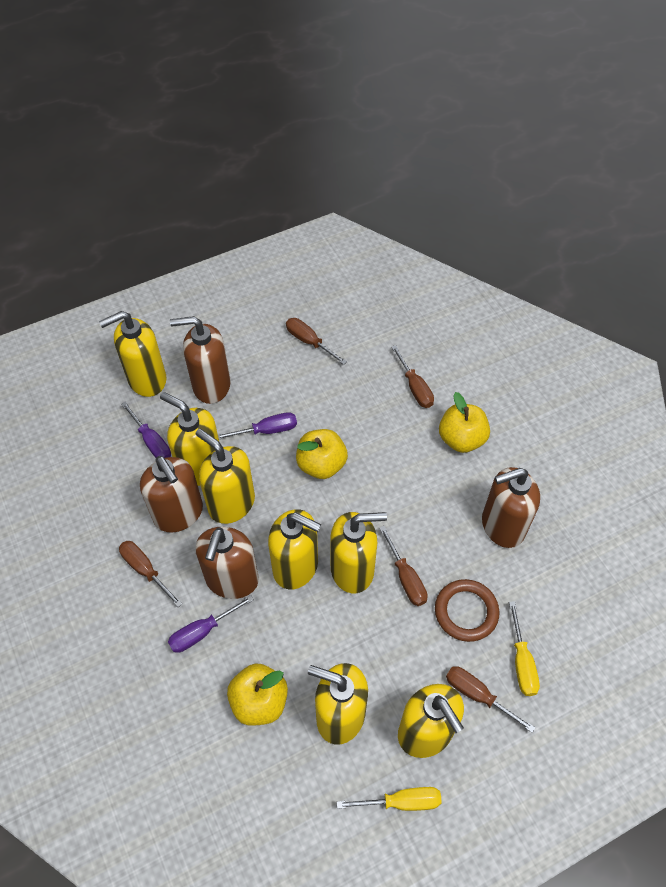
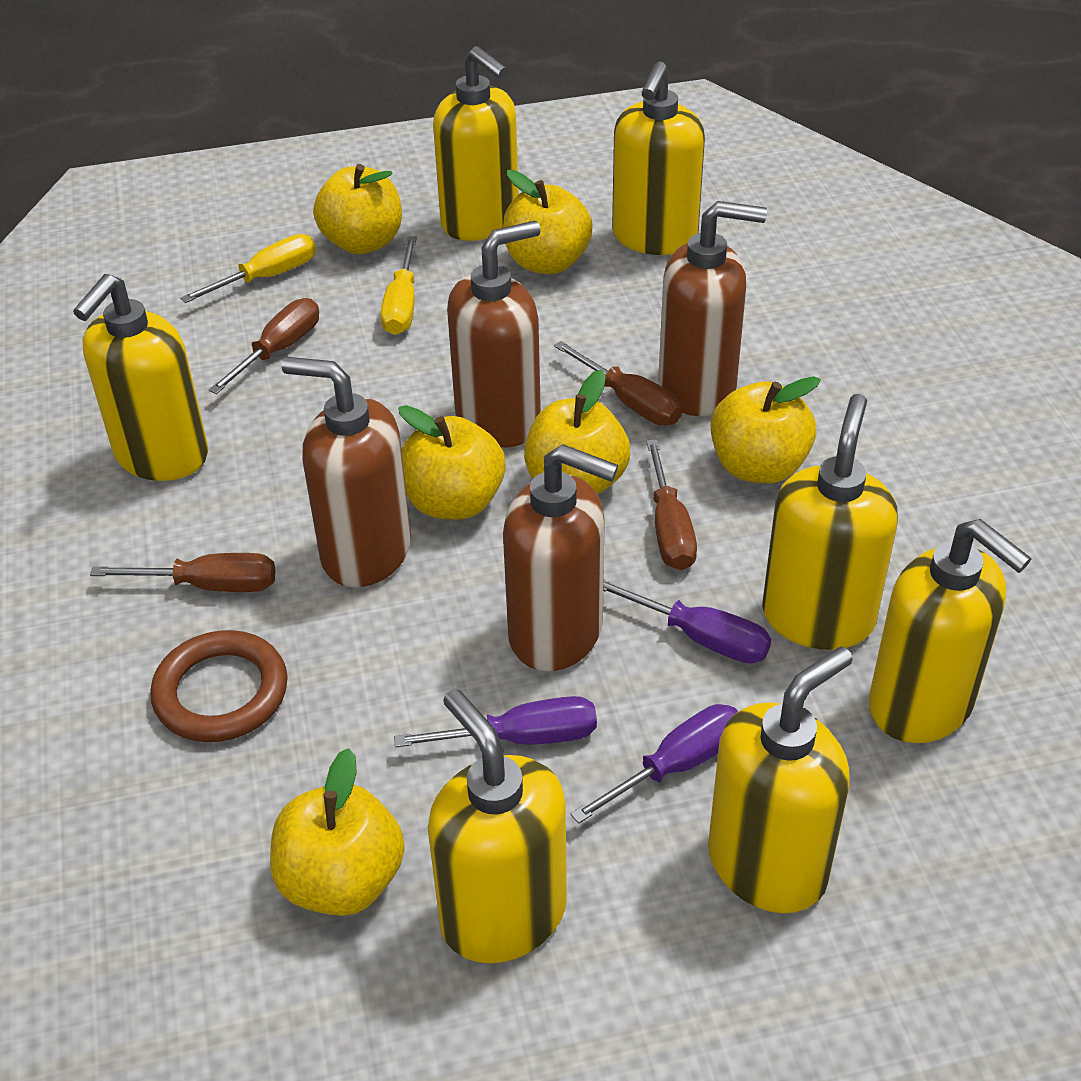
brown screwdriver: 5 -> 4
yellow apple: 3 -> 6

